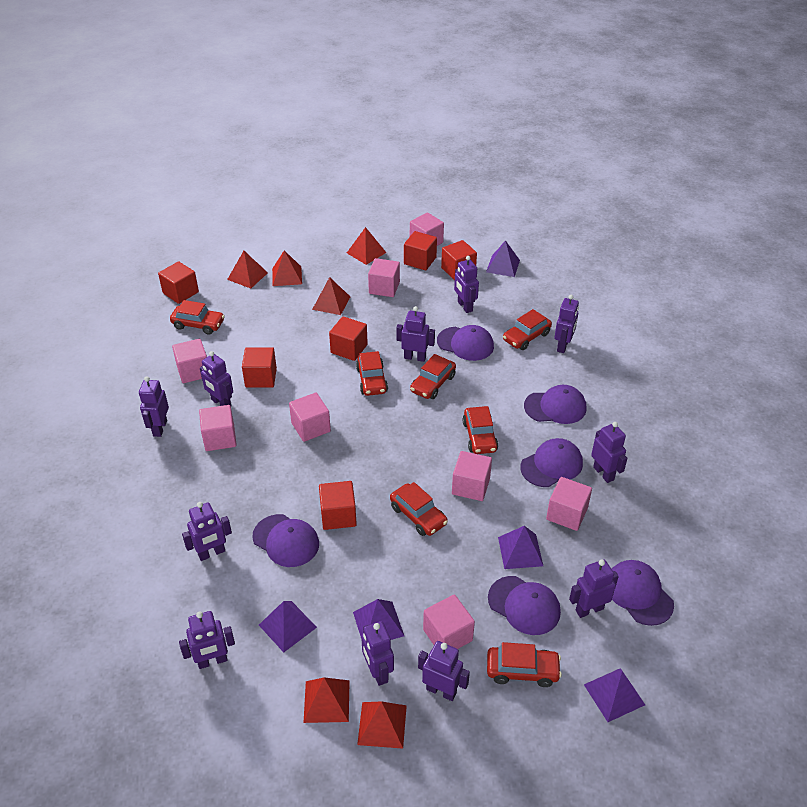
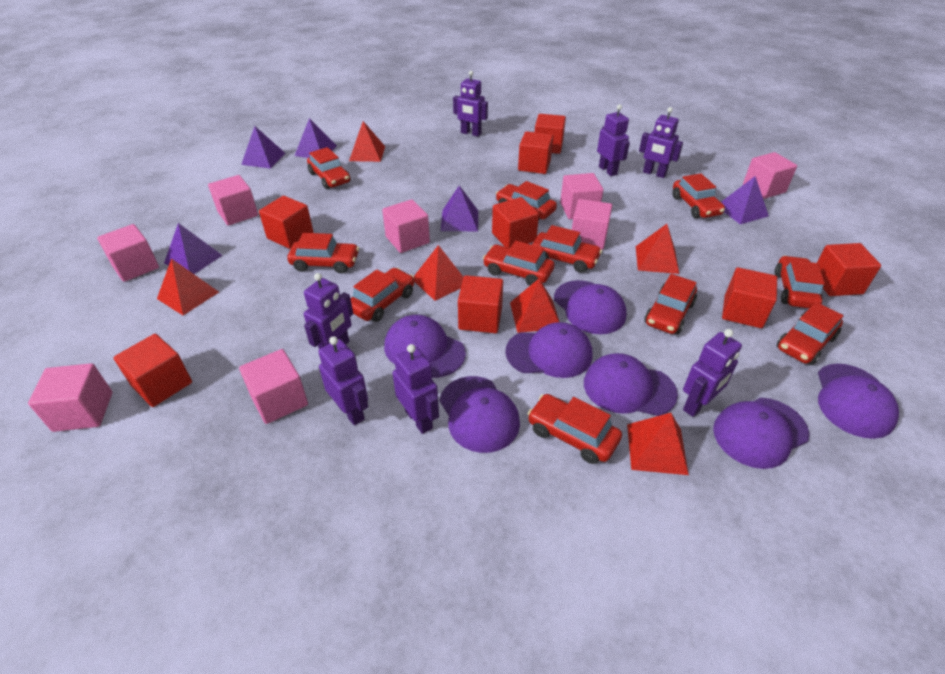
purple cap: 6 -> 7
purple robot: 11 -> 7
red car: 7 -> 11
red cube: 6 -> 8

